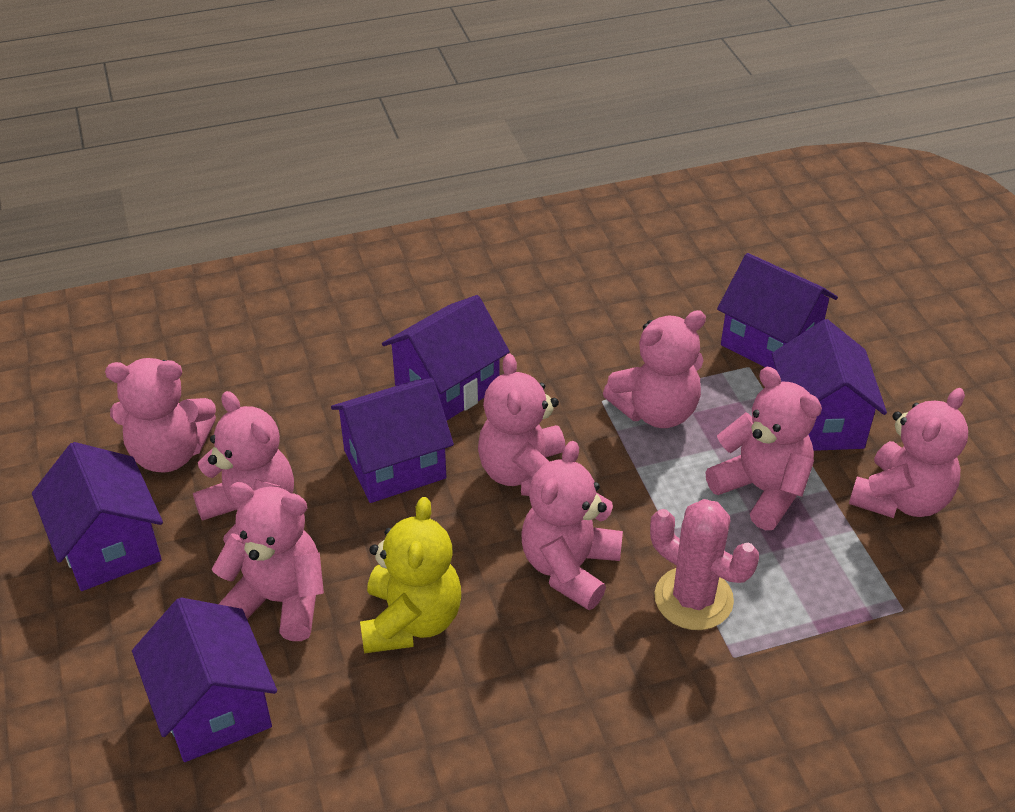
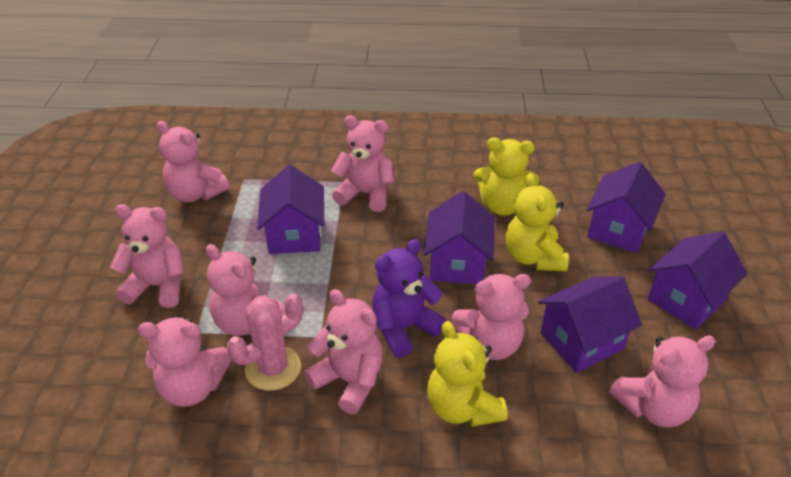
purple house: 6 -> 5
purple teddy bear: 0 -> 1
yellow teddy bear: 1 -> 3

